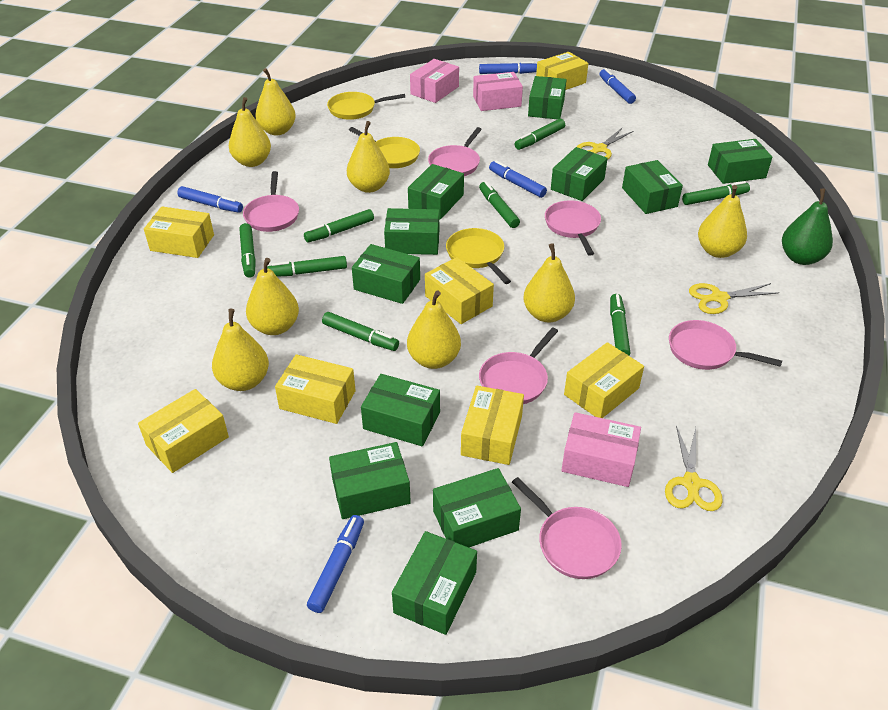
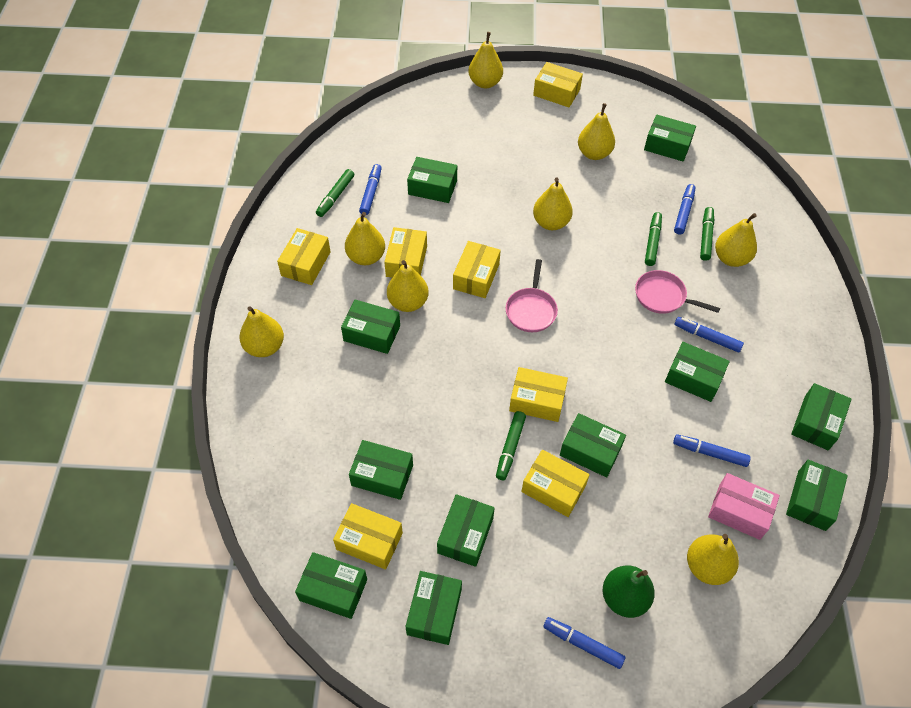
green marker: 8 -> 4
pink box: 3 -> 1
pink pan: 6 -> 2
yellow pan: 3 -> 0
yellow scissors: 3 -> 0

